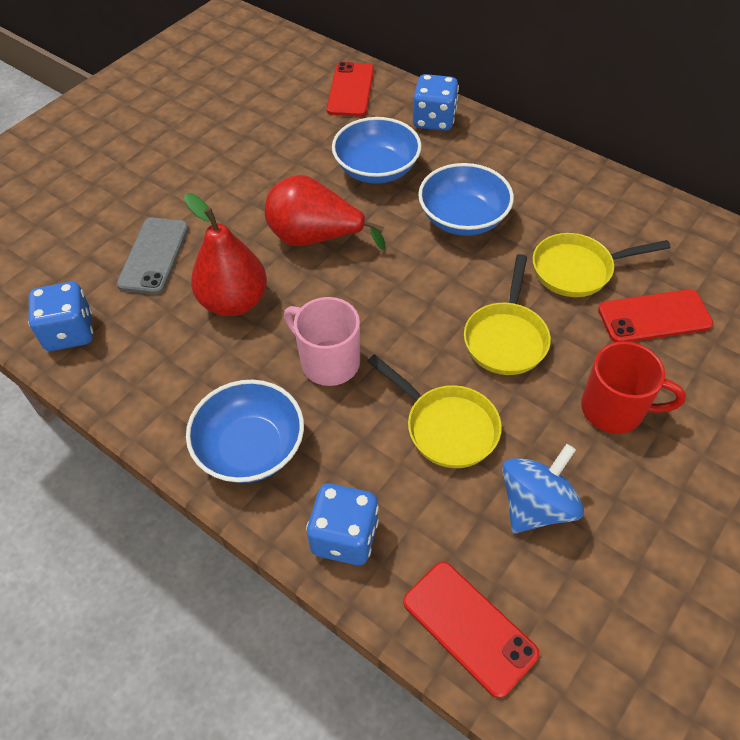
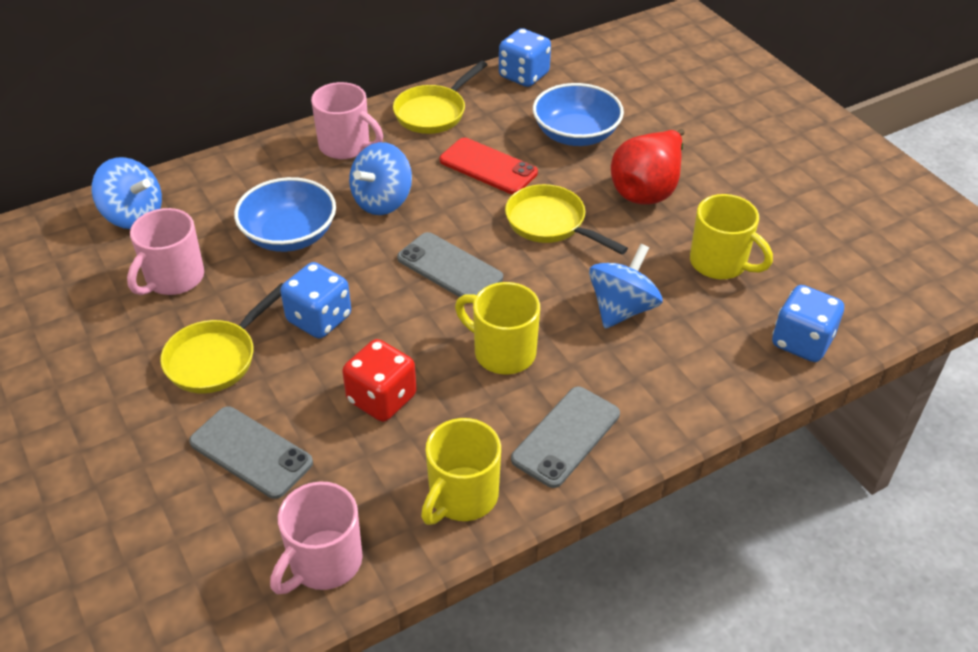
blue bowl: 3 -> 2
blue spinning top: 1 -> 3
grey phone: 1 -> 3
pink mug: 1 -> 3
red dice: 0 -> 1
red mug: 1 -> 0
red pear: 2 -> 1
red phone: 3 -> 1
yellow mug: 0 -> 3

